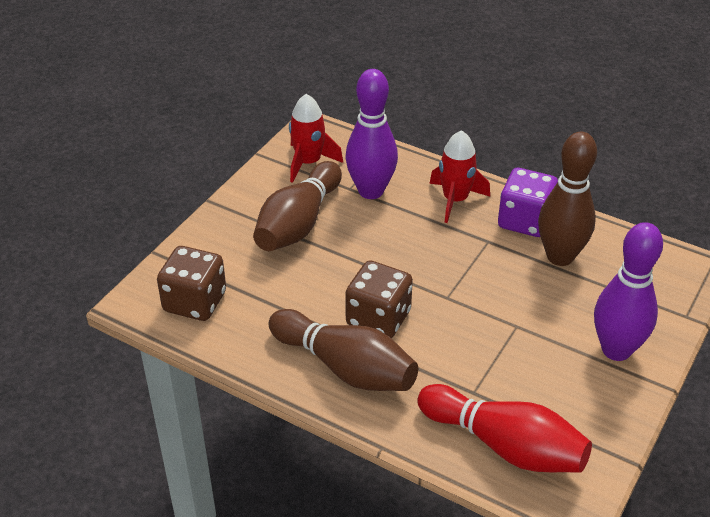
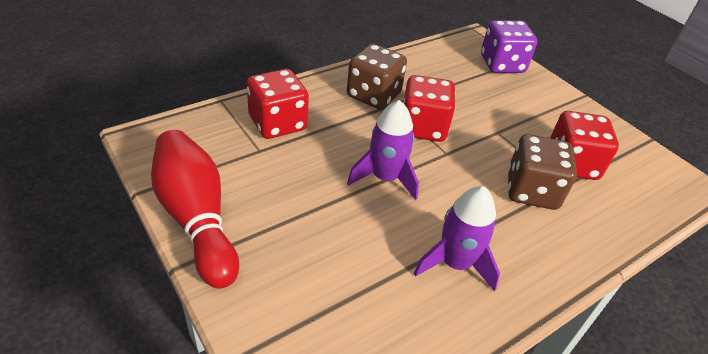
brown bowling pin: 3 -> 0
purple bowling pin: 2 -> 0
purple rocket: 0 -> 2
red dice: 0 -> 3
red rocket: 2 -> 0

